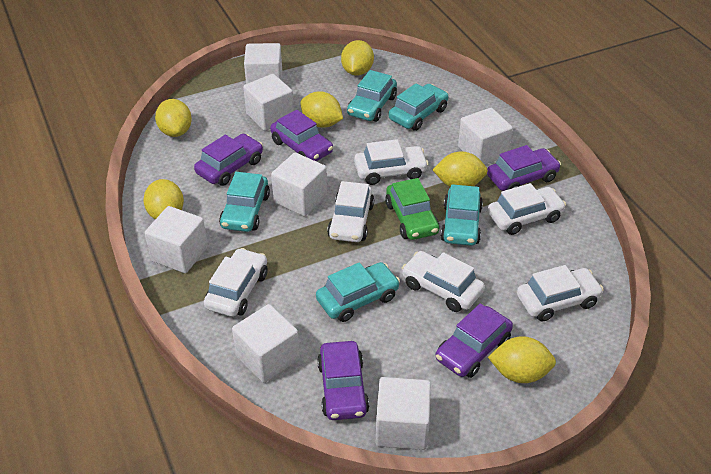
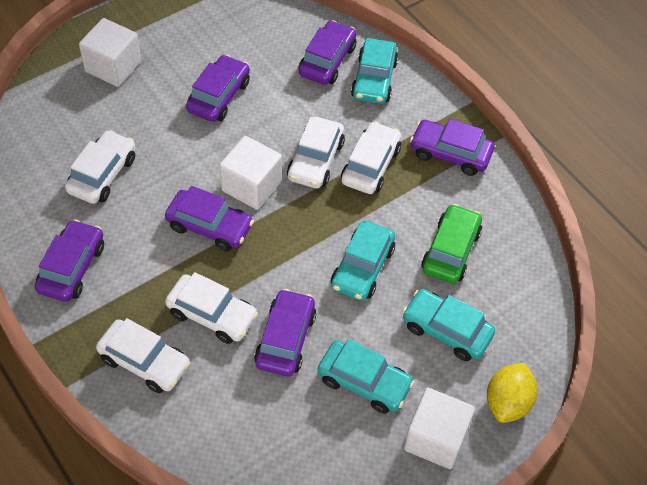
purple car: 5 -> 6
turquoise car: 5 -> 4
white car: 6 -> 5
white cube: 7 -> 3
yellow lemon: 6 -> 1

